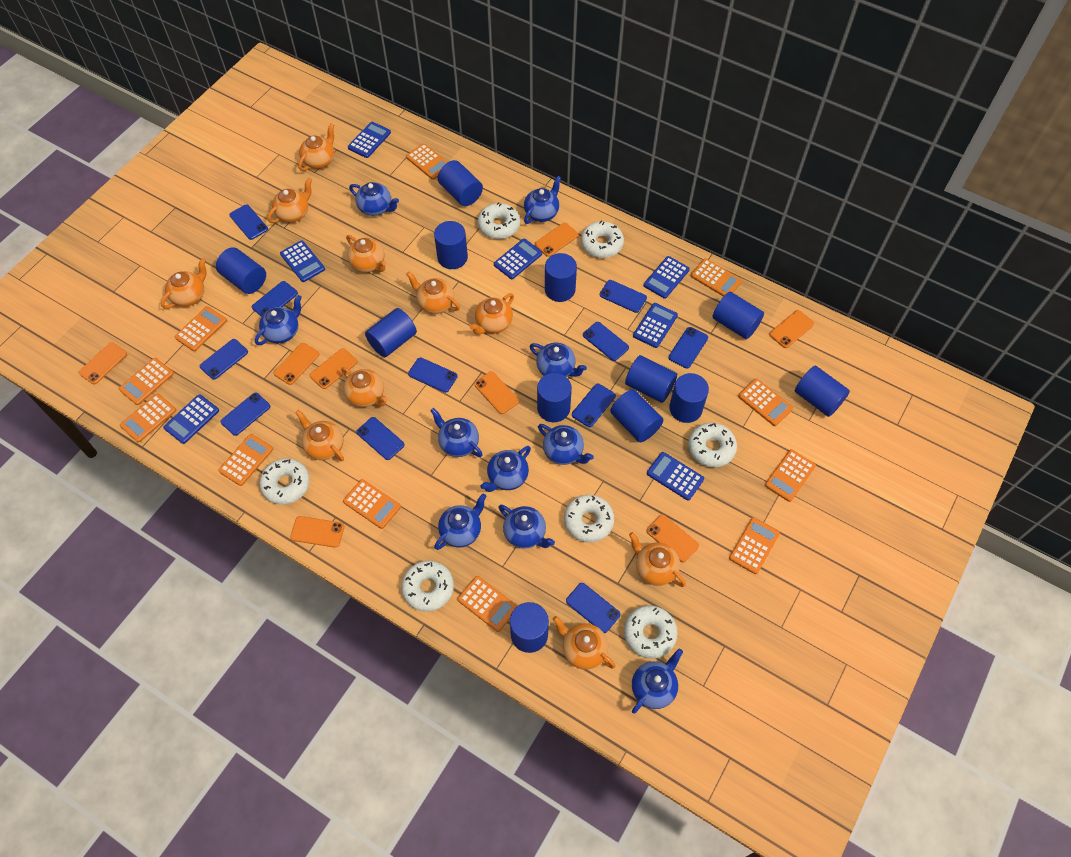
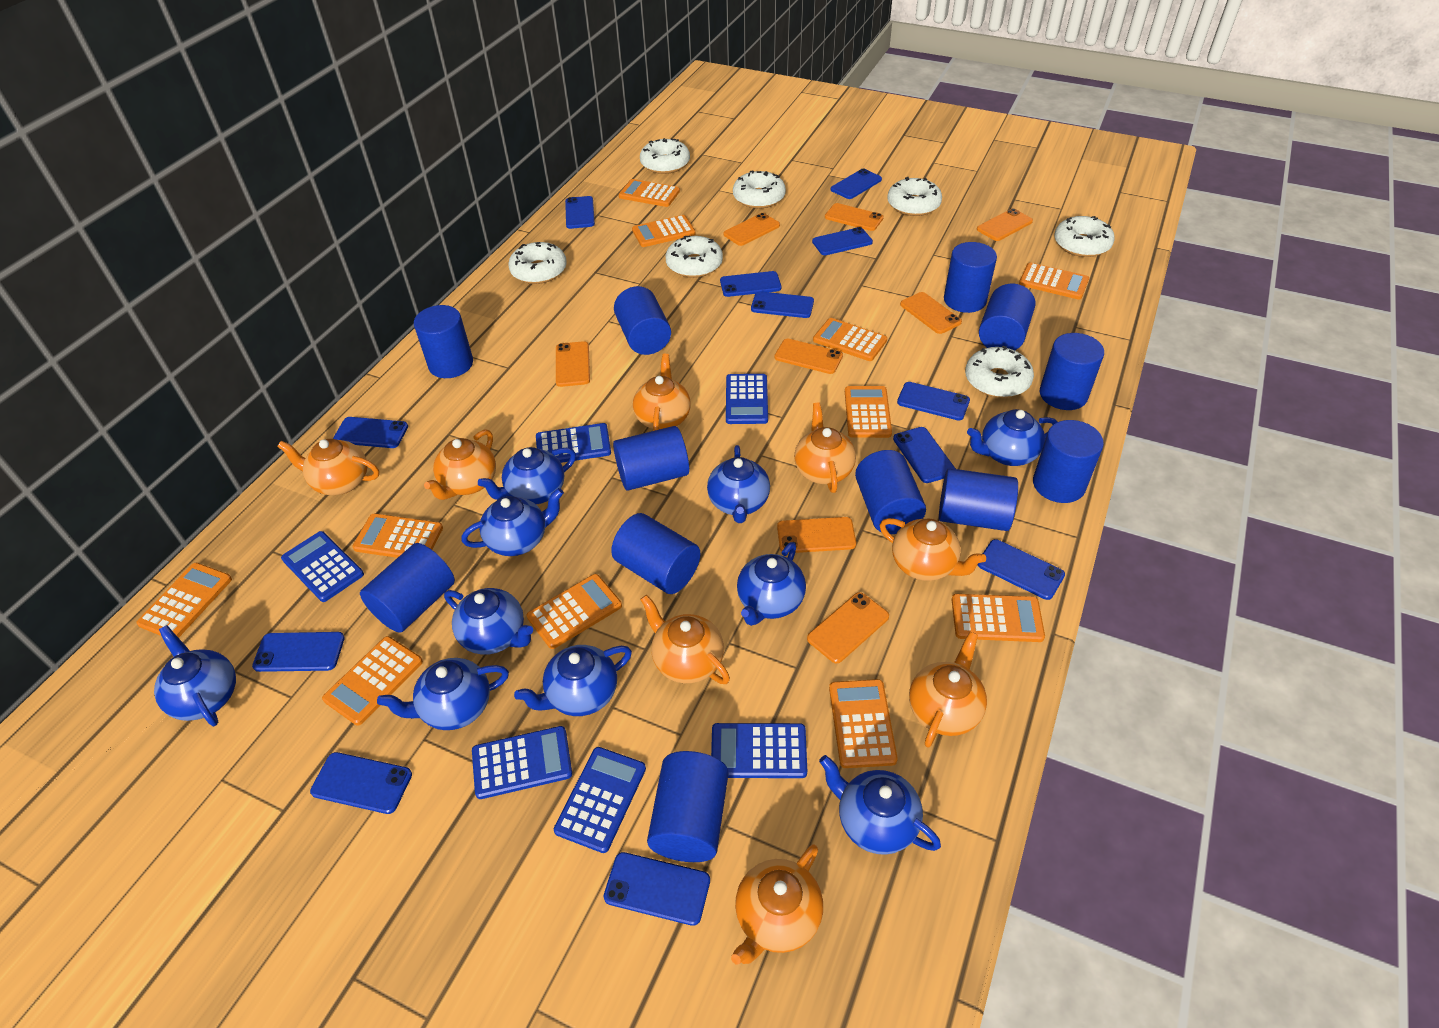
blue calculator: 7 -> 6
blue phone: 11 -> 12
orange teapot: 10 -> 8

